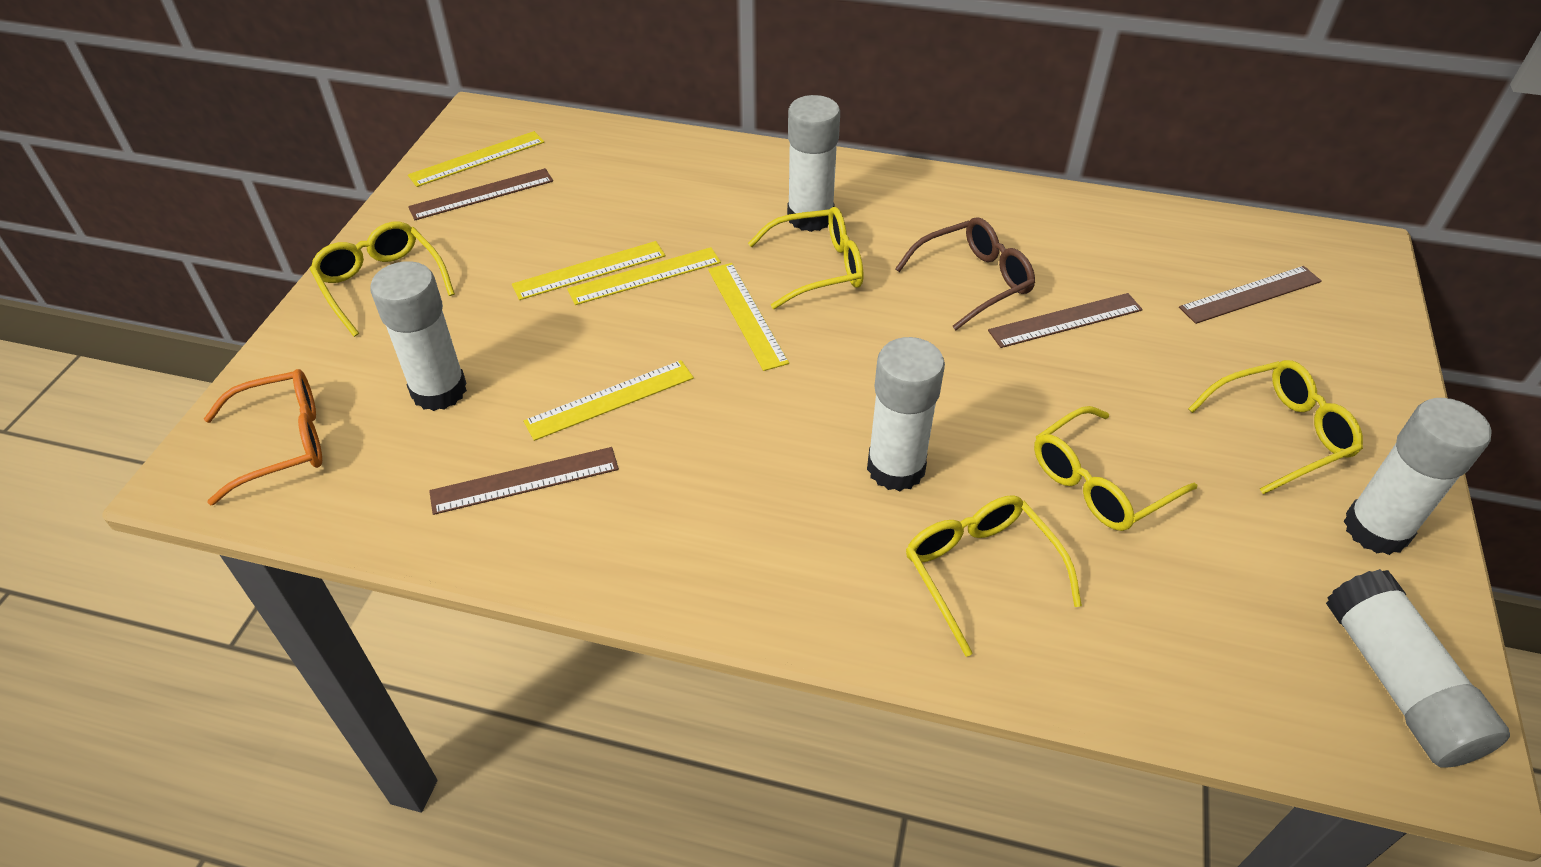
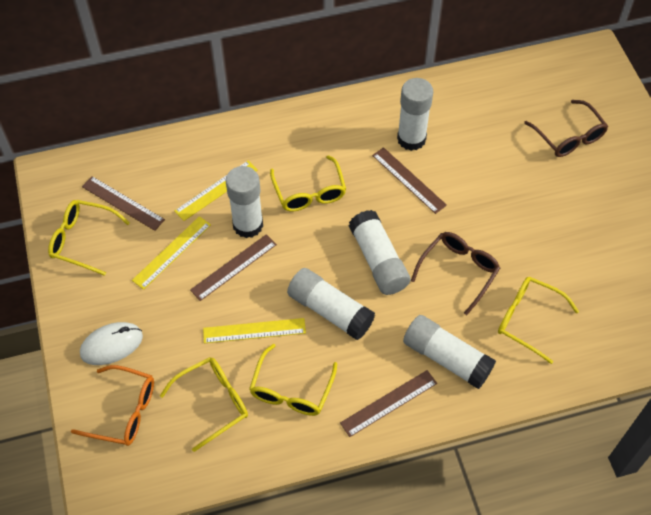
brown glasses: 1 -> 2
white mouse: 0 -> 1
yellow ruler: 5 -> 3

